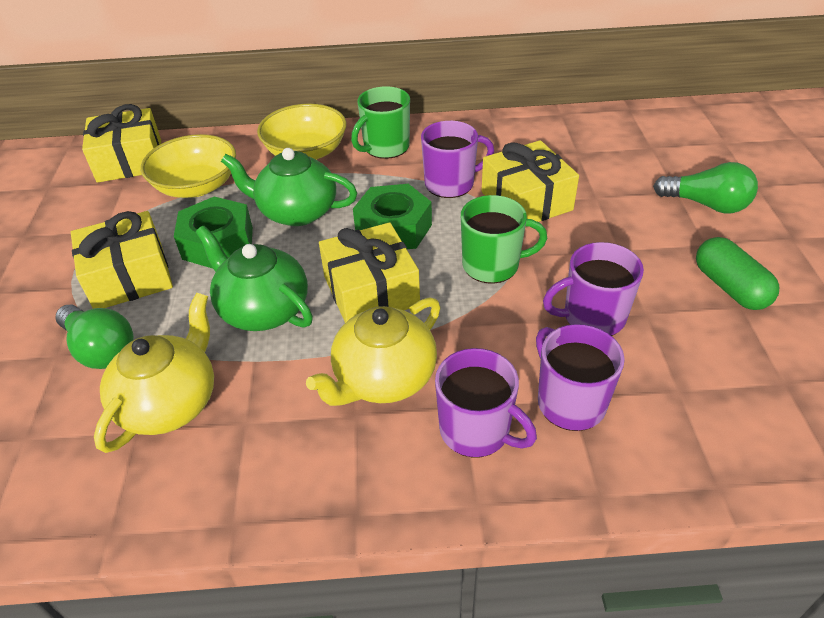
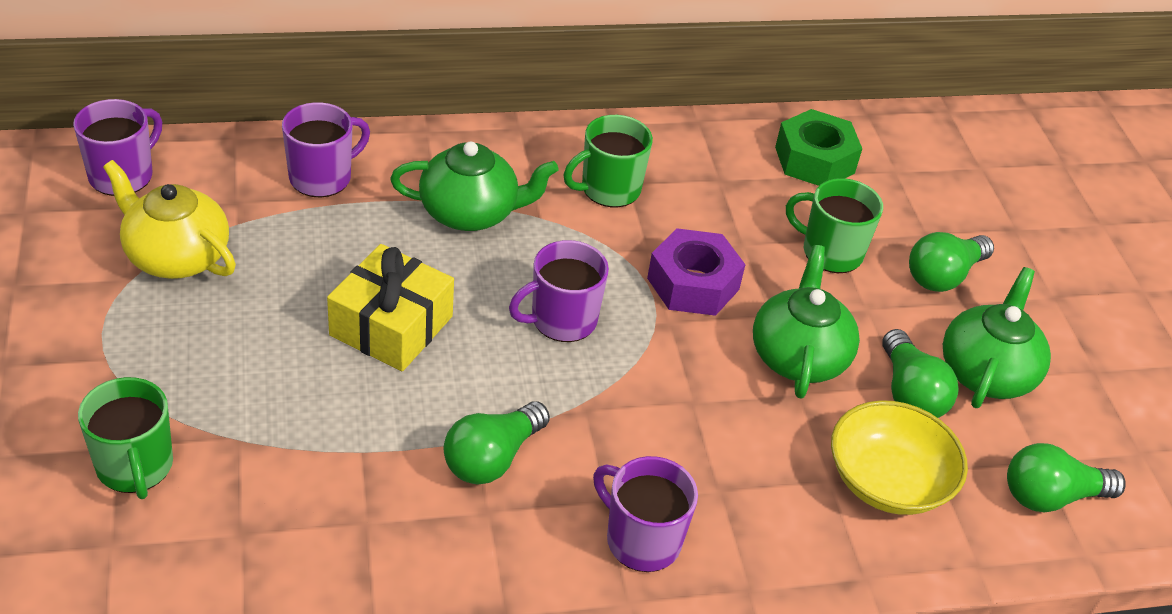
green capsule: 1 -> 0
green light bulb: 2 -> 4
green mug: 2 -> 3
green nut: 2 -> 1
green teapot: 2 -> 3
purple nut: 0 -> 1
yellow bowl: 2 -> 1
yellow gift: 4 -> 1
yellow teapot: 2 -> 1

